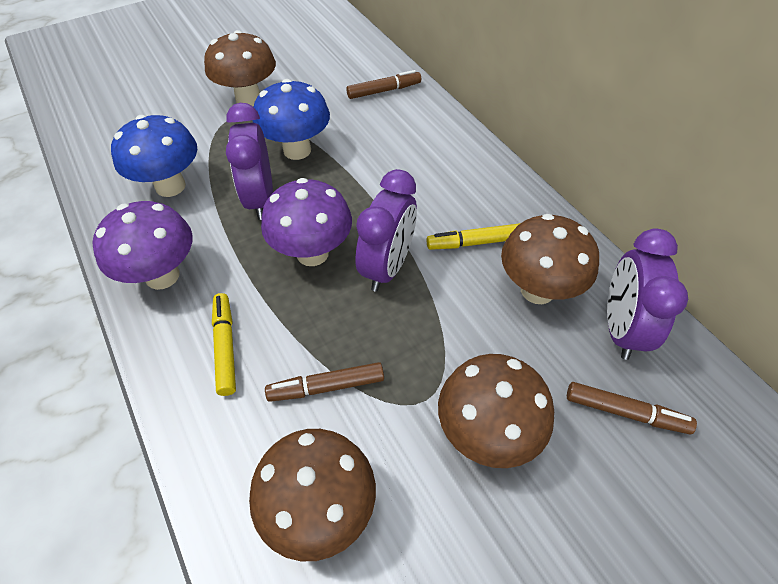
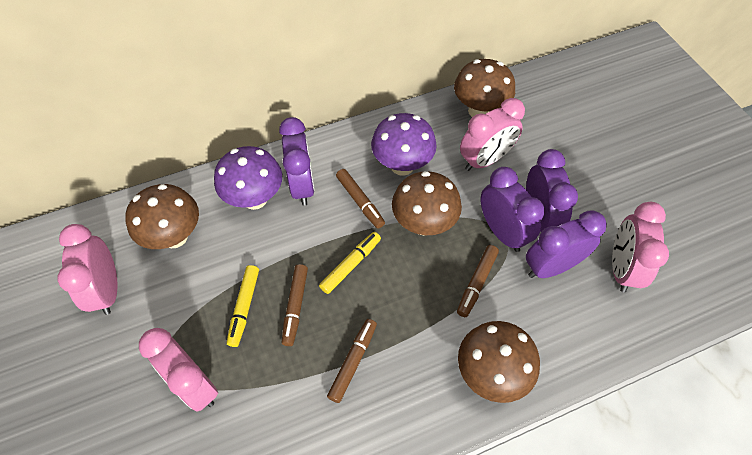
blue mushroom: 2 -> 0
brown marker: 3 -> 4
pink clock: 0 -> 4
purple clock: 3 -> 4

